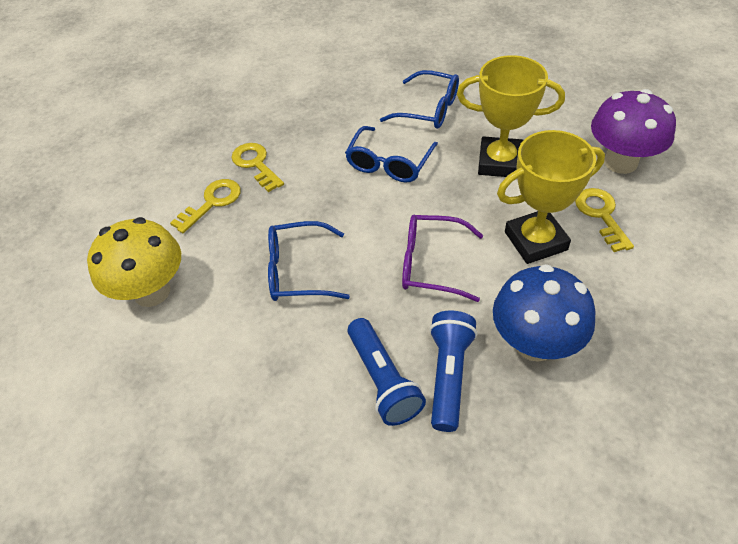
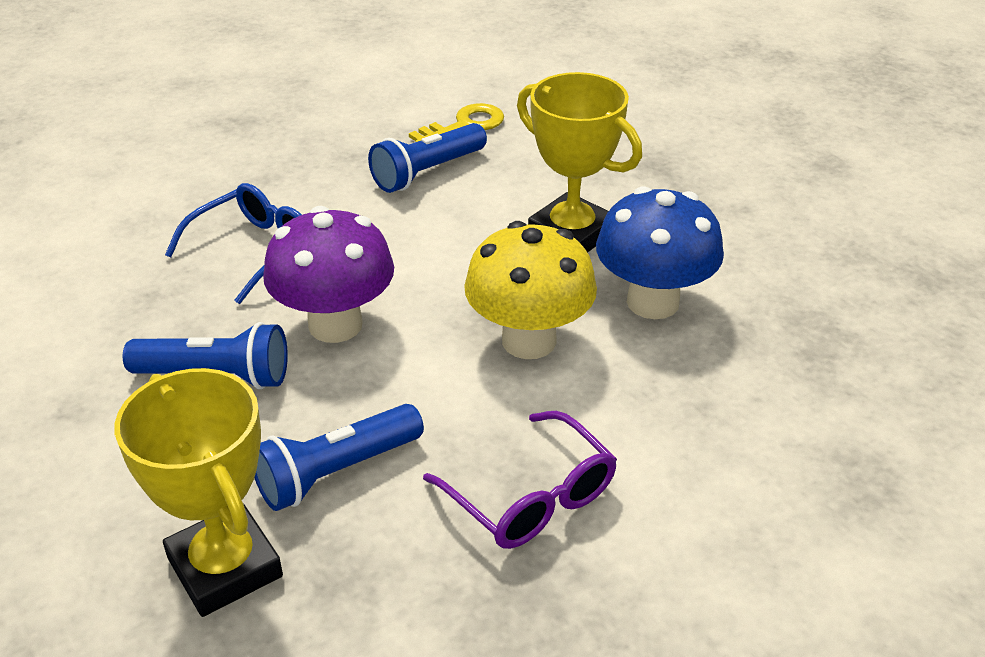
blue flashlight: 2 -> 3
blue glasses: 3 -> 1
yellow key: 3 -> 1

